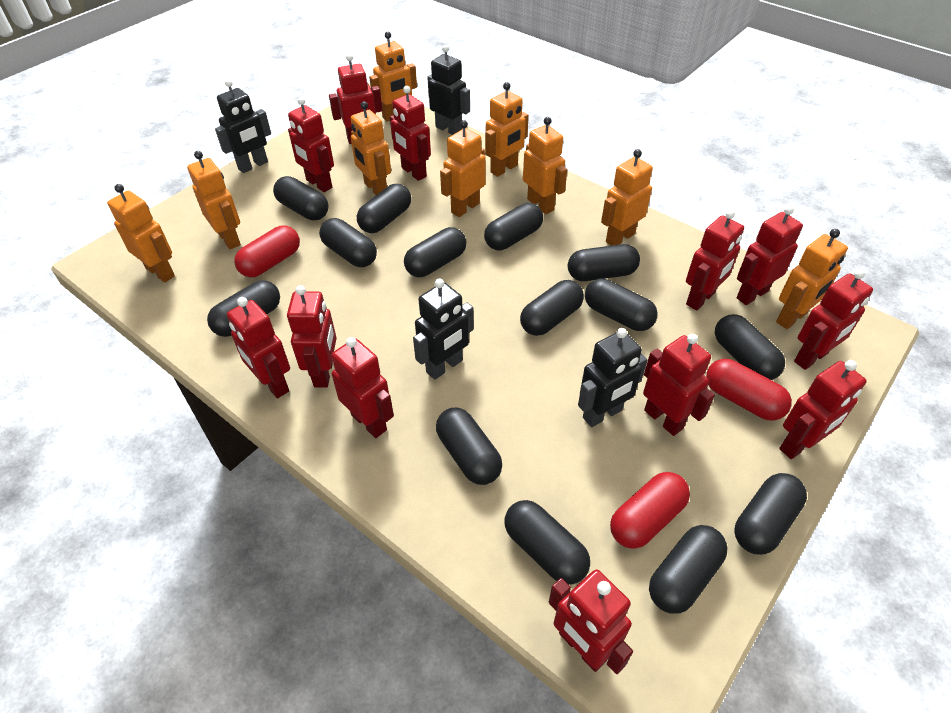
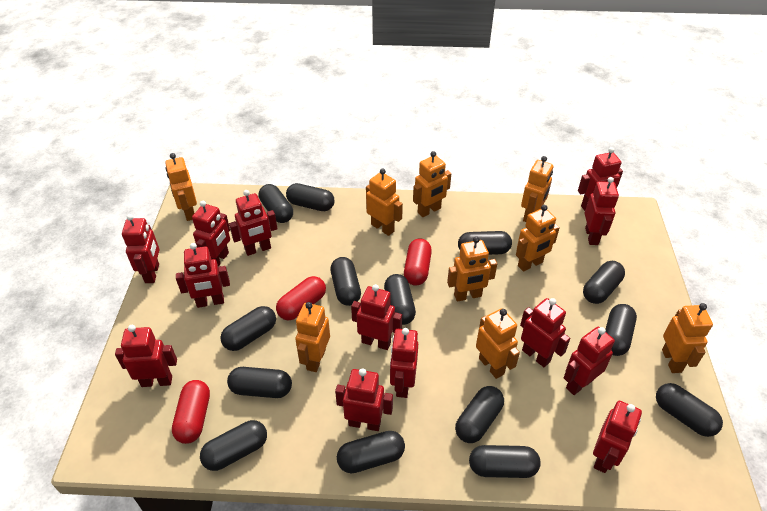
black robot: 4 -> 0
red robot: 12 -> 13

